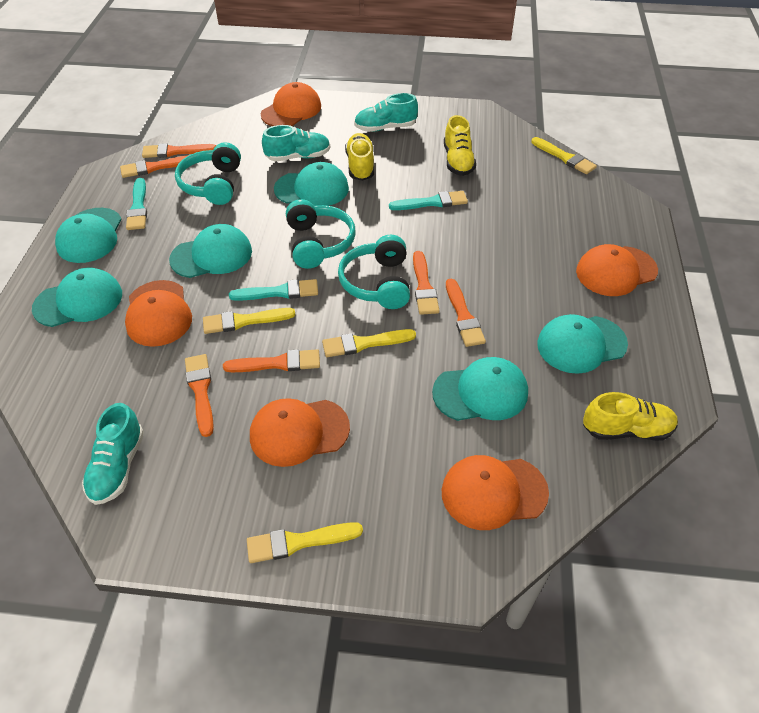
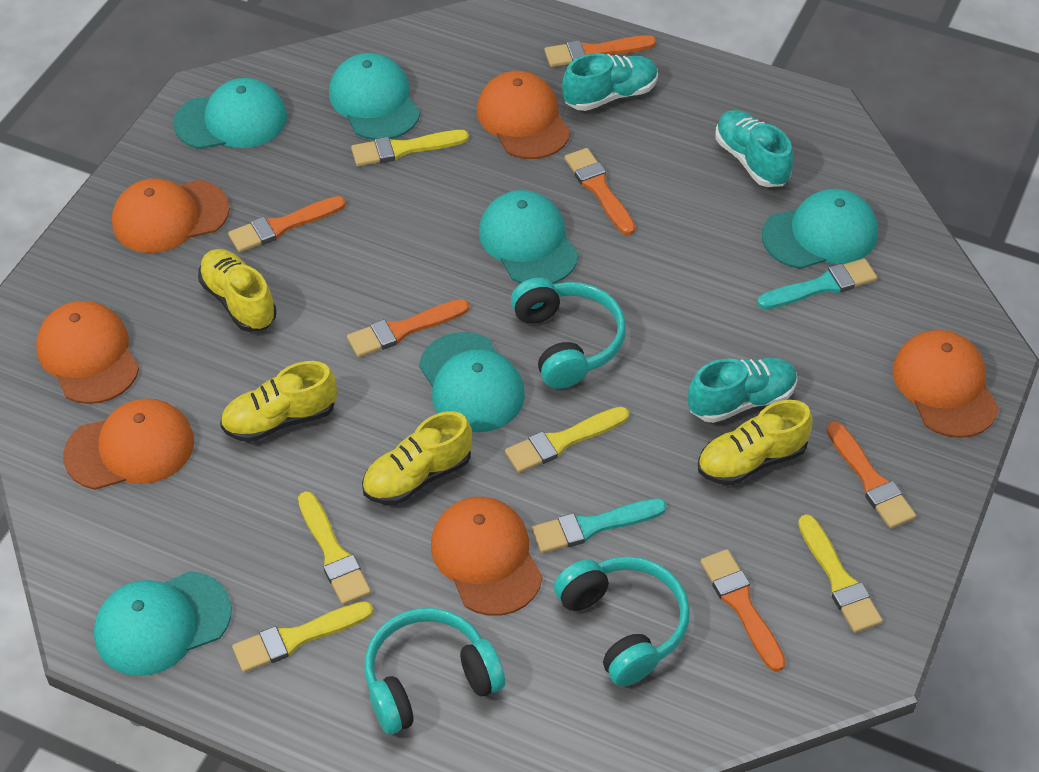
orange cap: 5 -> 6
turquoise brush: 3 -> 2
yellow brush: 4 -> 5
yellow shoe: 3 -> 4

